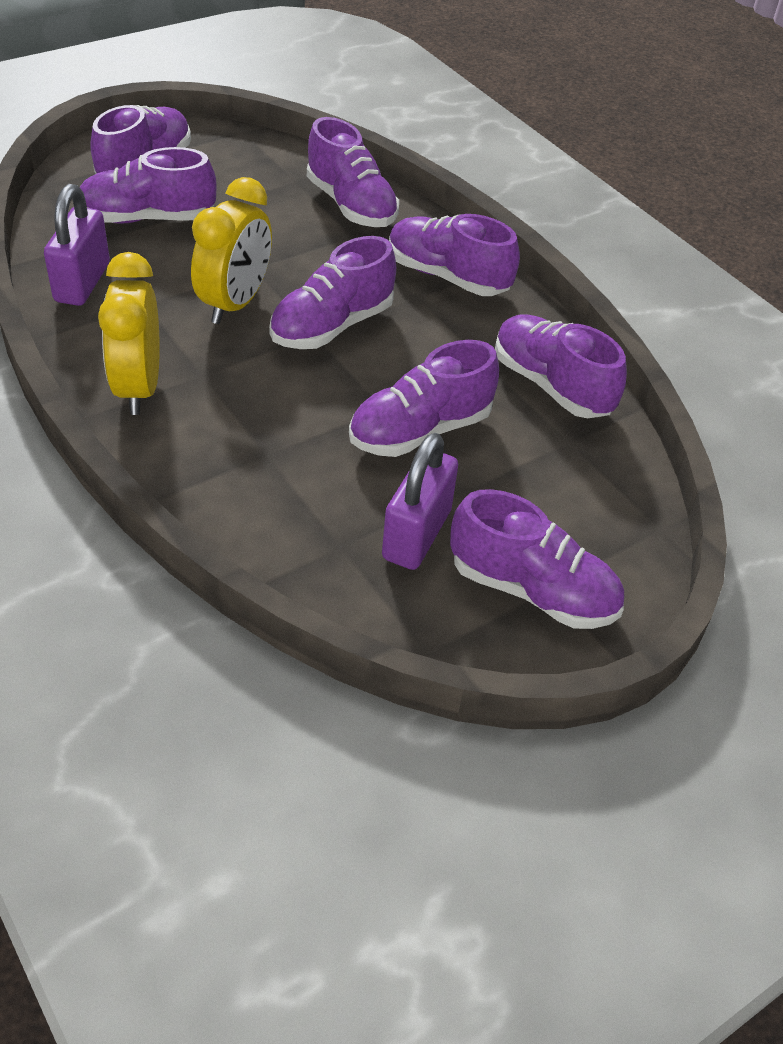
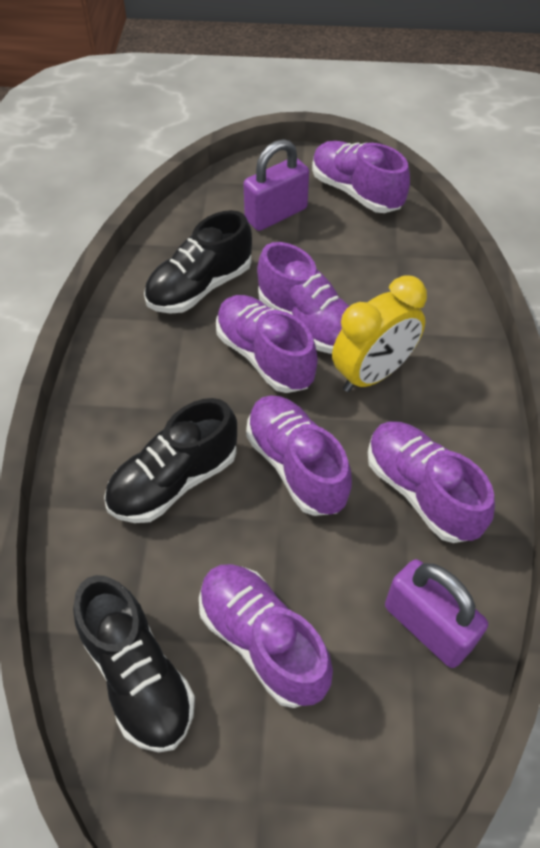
black shoe: 0 -> 3
purple shoe: 8 -> 6
yellow clock: 2 -> 1

